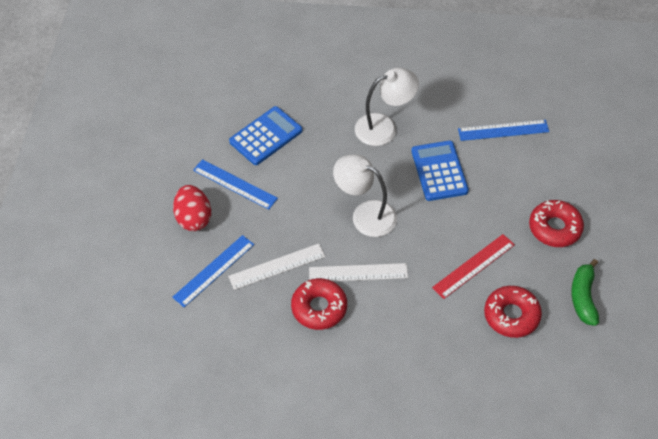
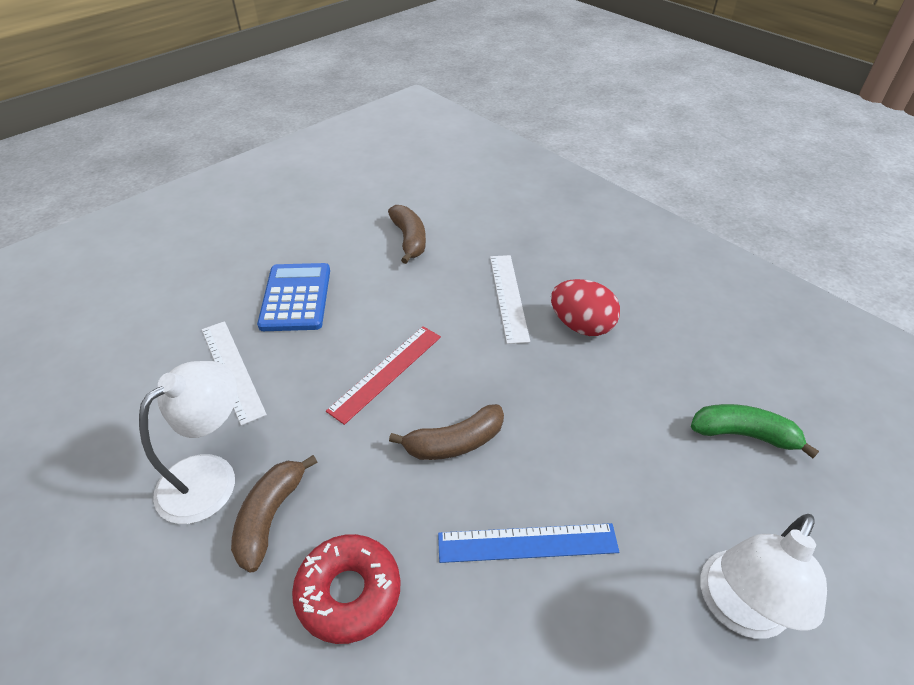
blue calculator: 2 -> 1
blue ruler: 3 -> 1
brown banana: 0 -> 3
red donut: 3 -> 1

